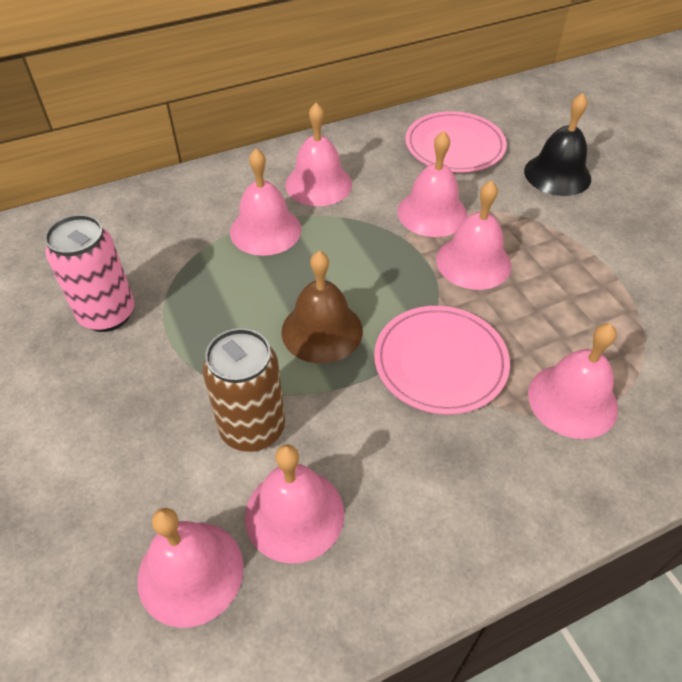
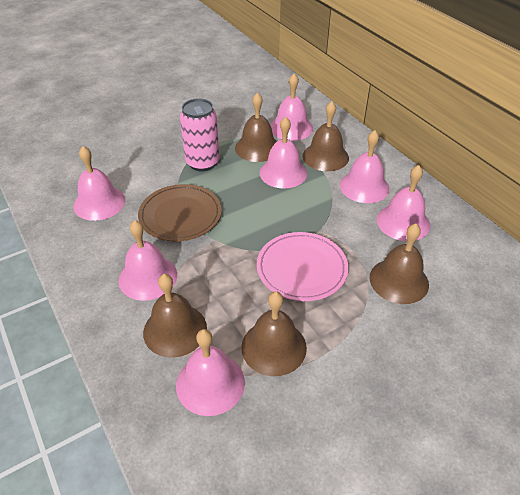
black bell: 1 -> 0
brown bell: 1 -> 5
brown can: 1 -> 0
brown plate: 0 -> 1
pink plate: 2 -> 1

